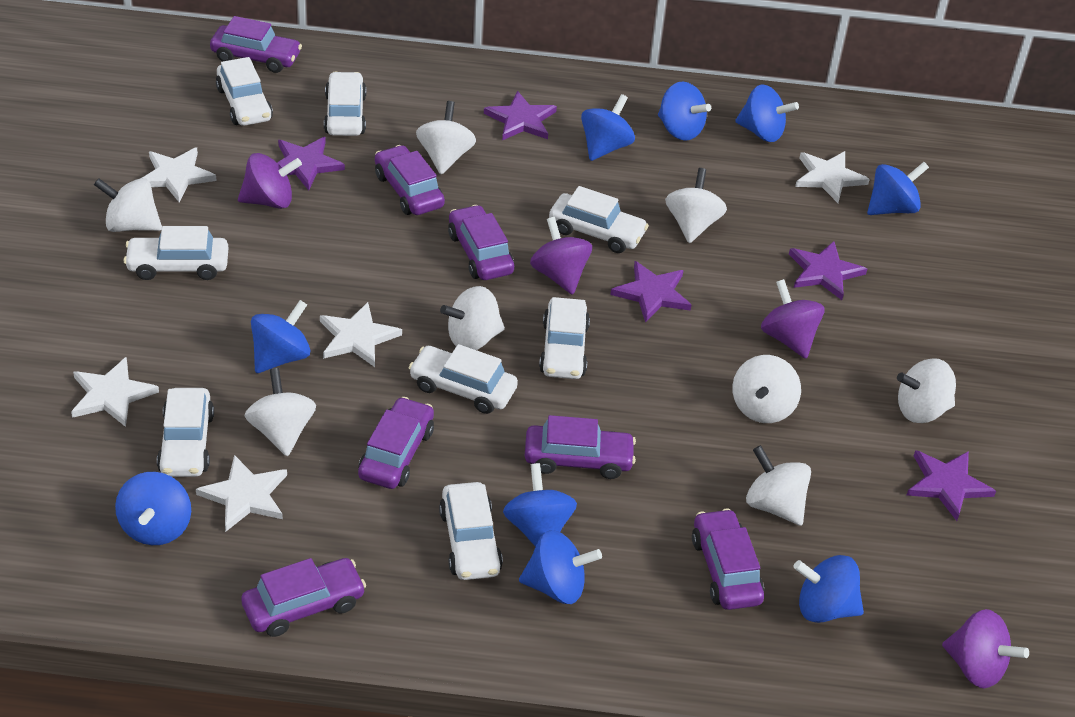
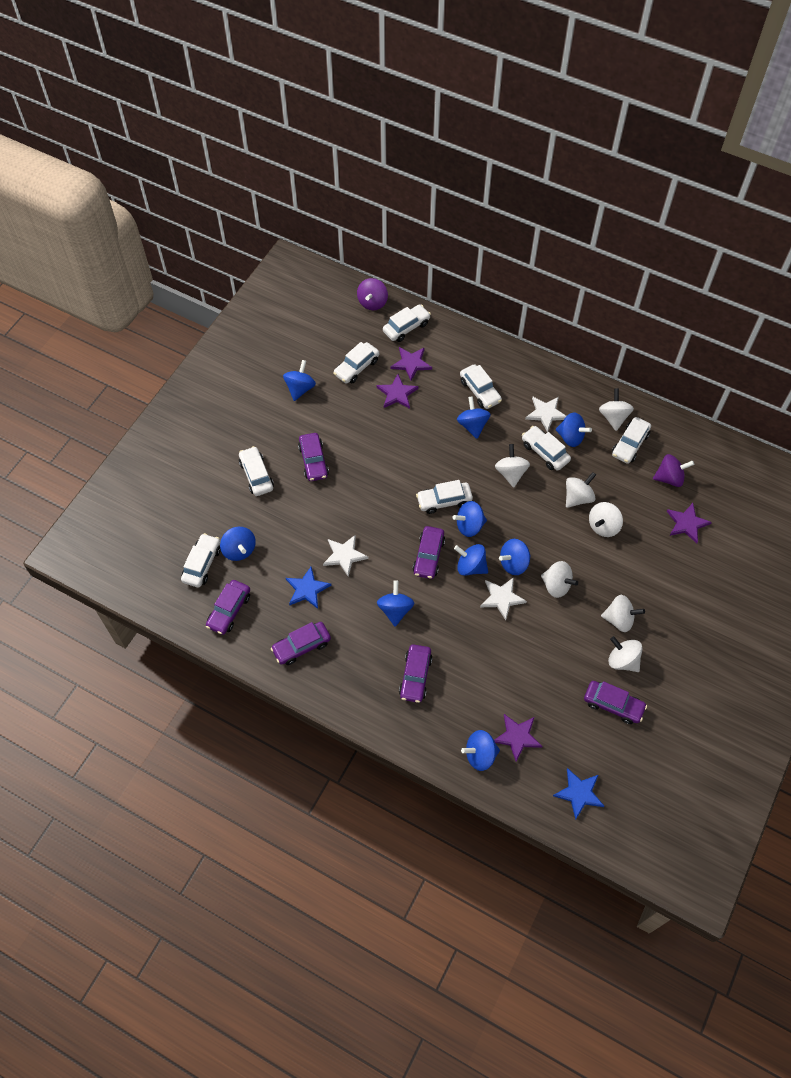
blue star: 0 -> 2
purple car: 7 -> 6
purple spinning top: 4 -> 2
purple star: 5 -> 4
white spinning top: 8 -> 7
white star: 5 -> 3

